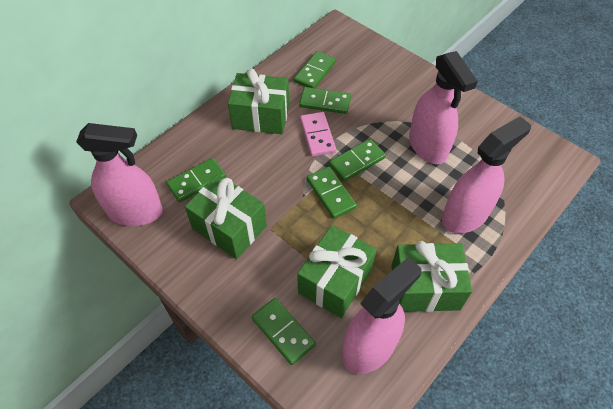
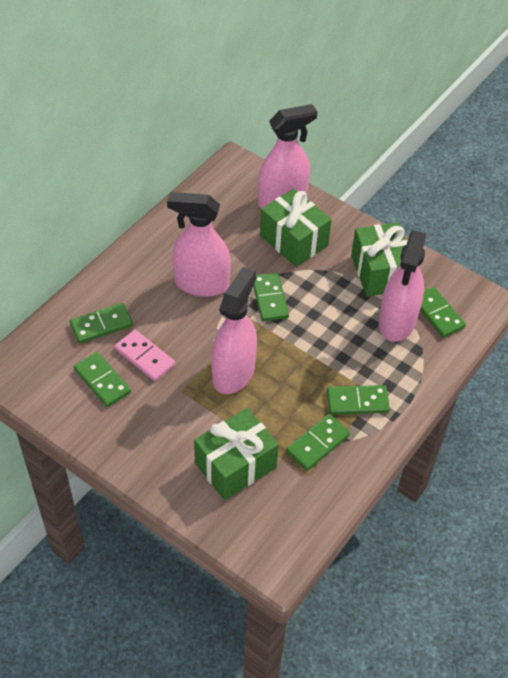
green gift: 4 -> 3

